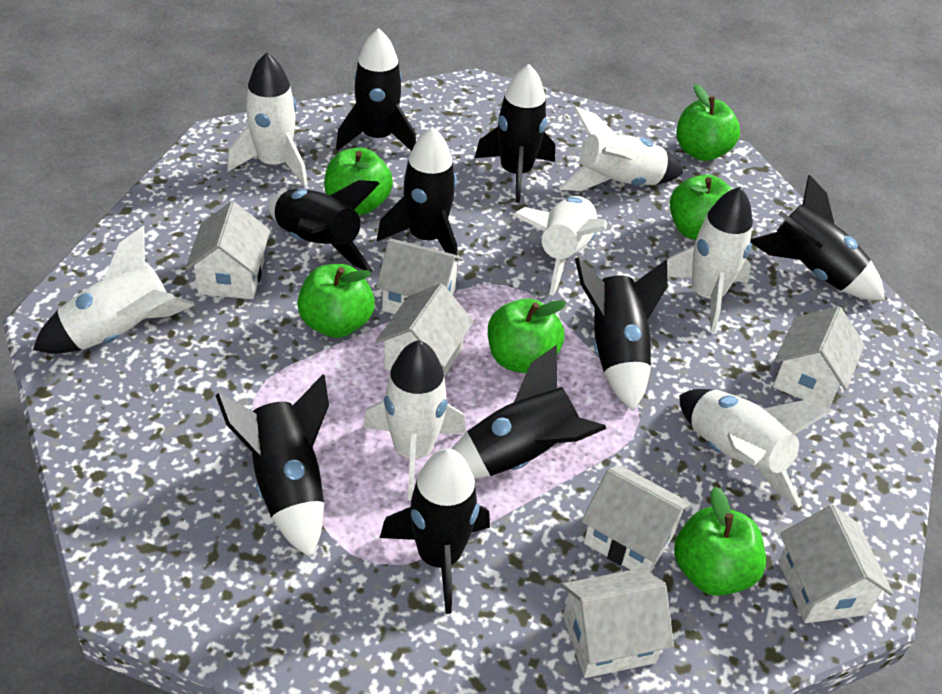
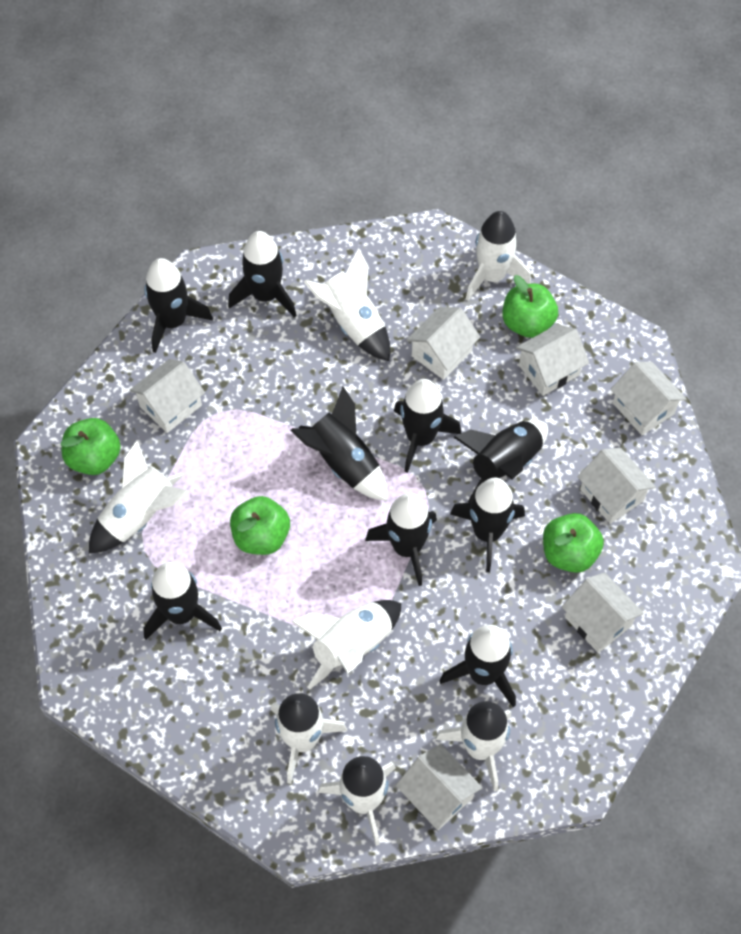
green apple: 6 -> 4

